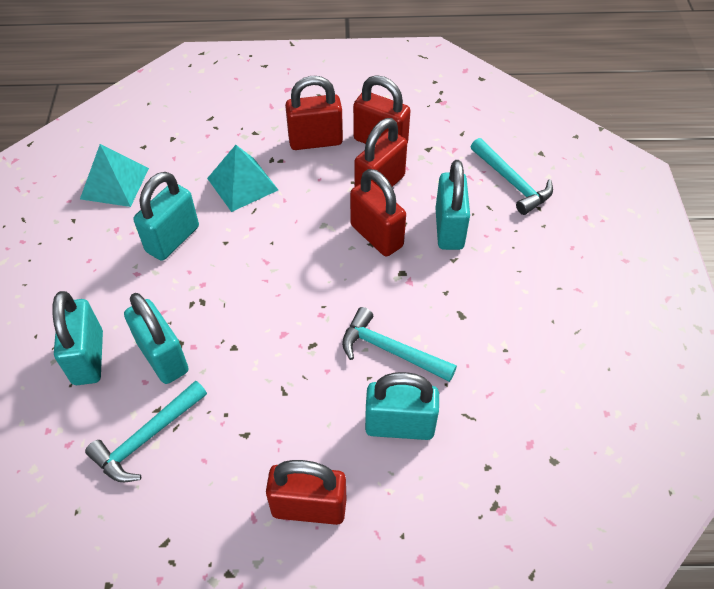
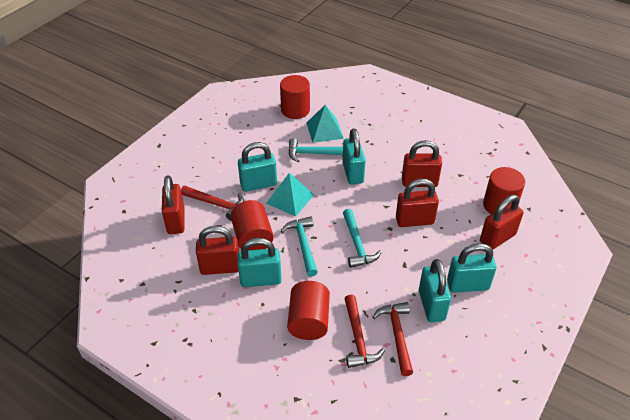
red cylinder: 0 -> 4
red hammer: 0 -> 3

